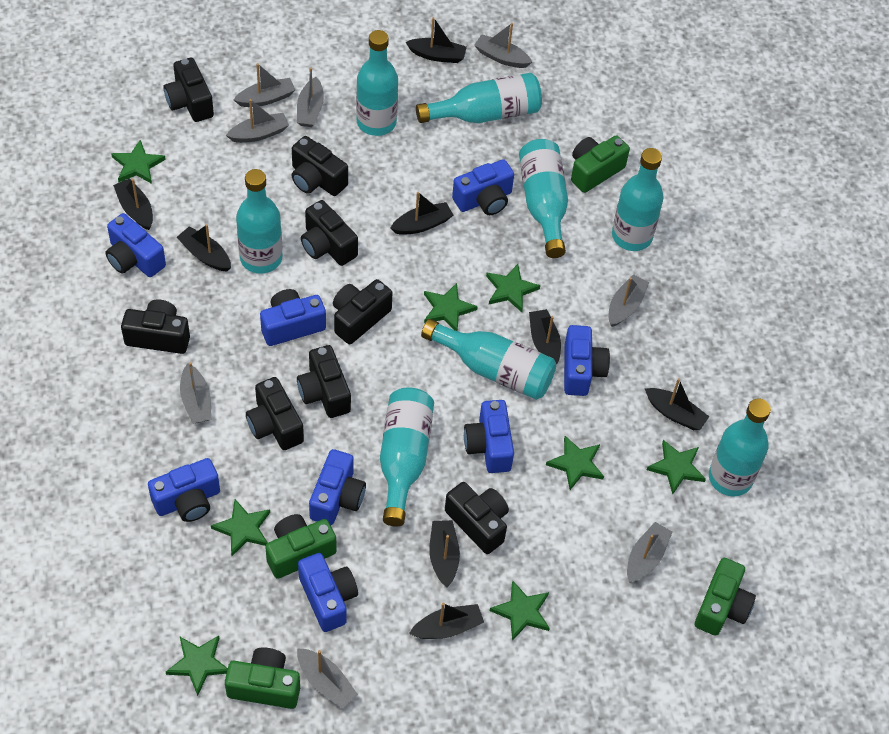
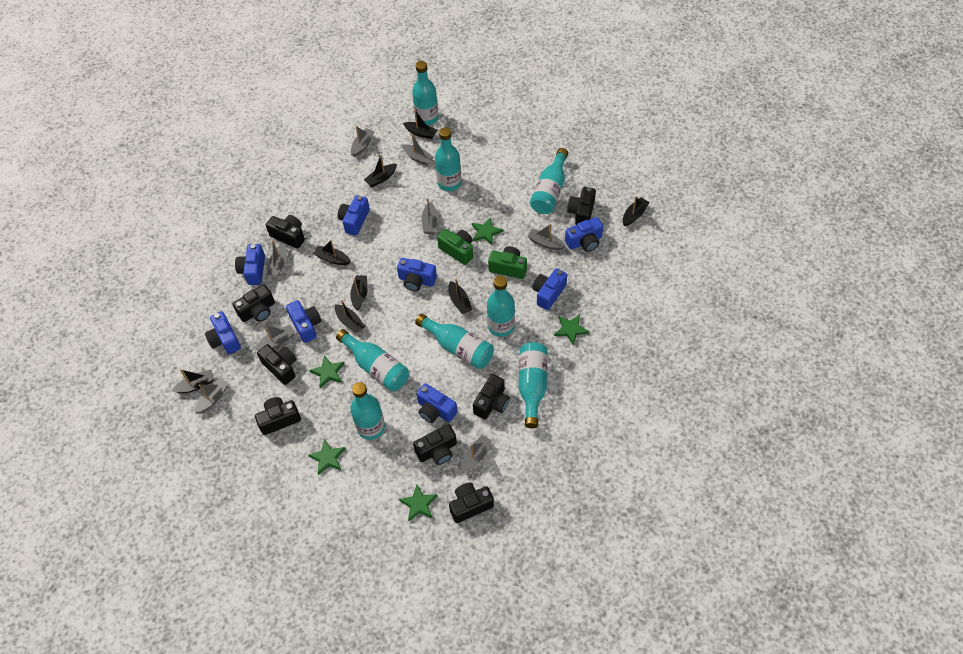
green camera: 4 -> 2
green star: 8 -> 5

